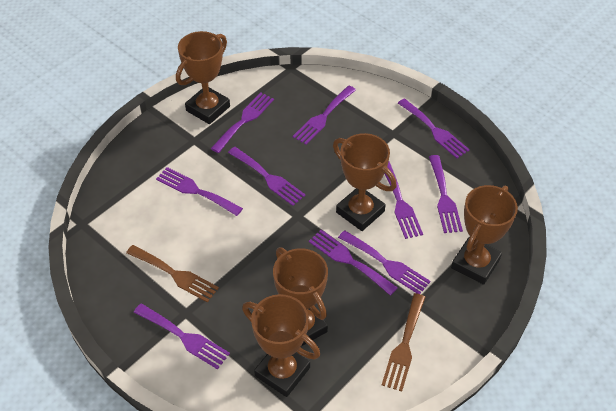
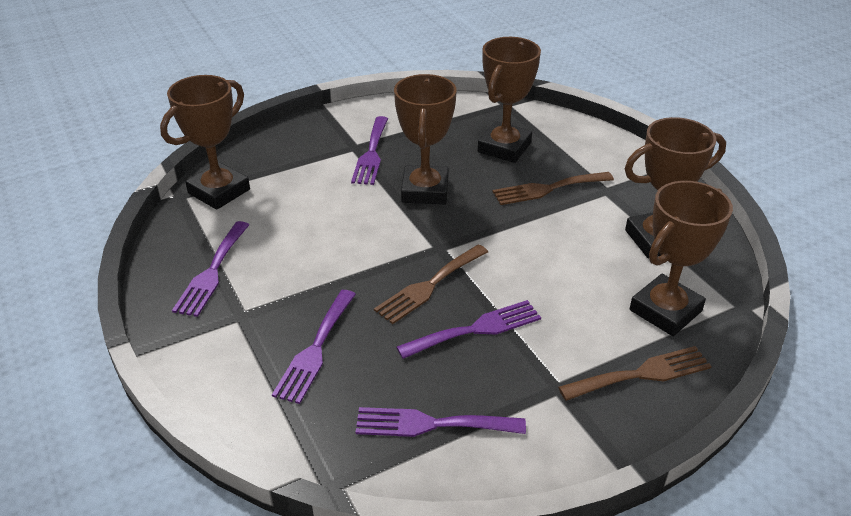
brown fork: 2 -> 3
purple fork: 10 -> 5

